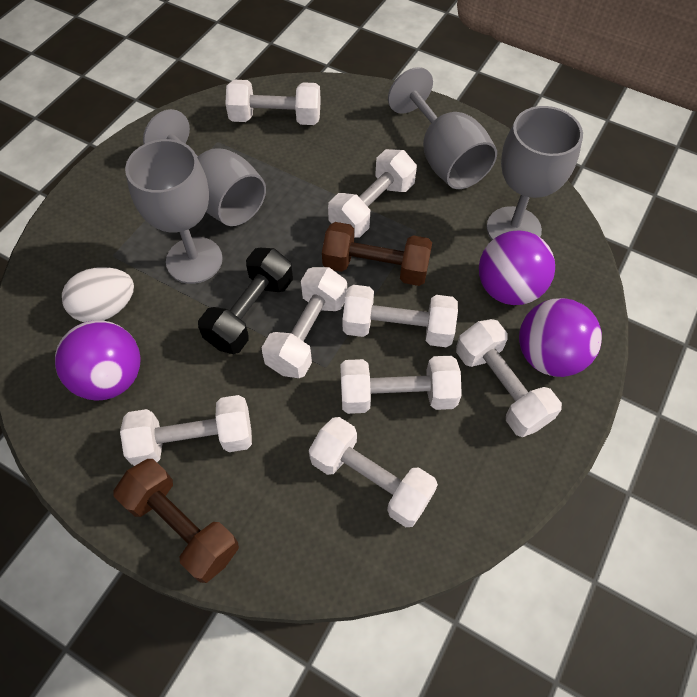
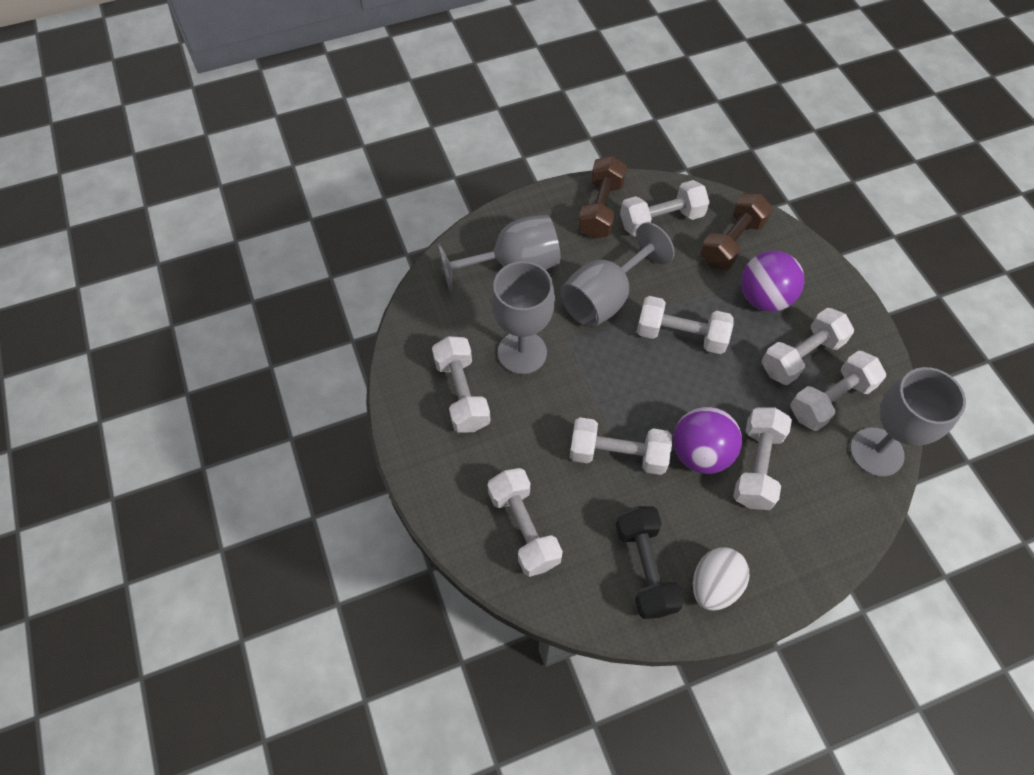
purple ball: 3 -> 2

